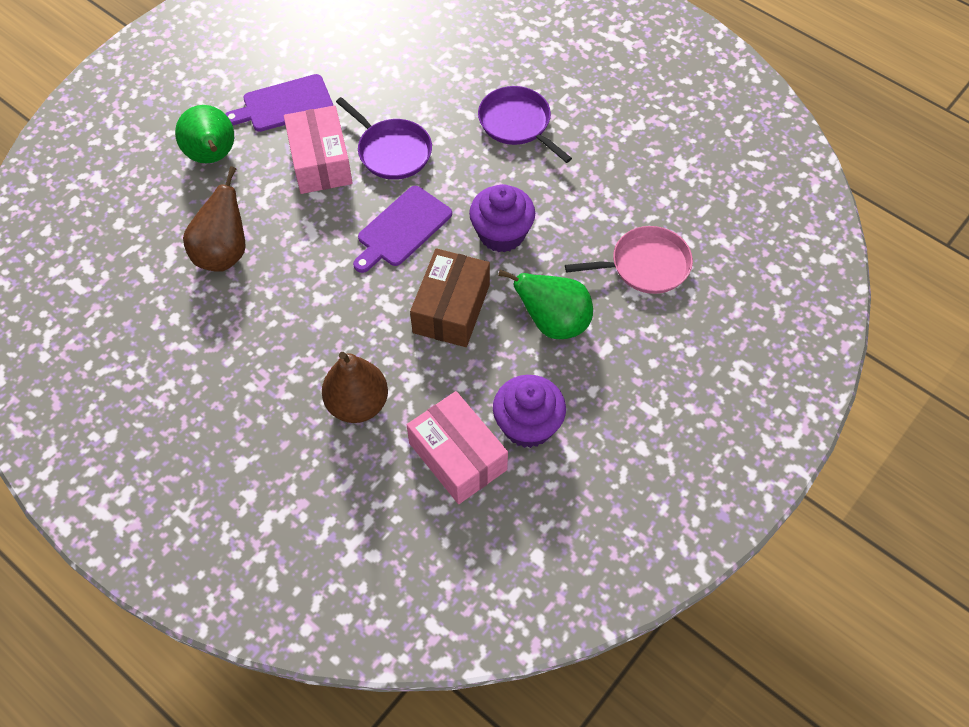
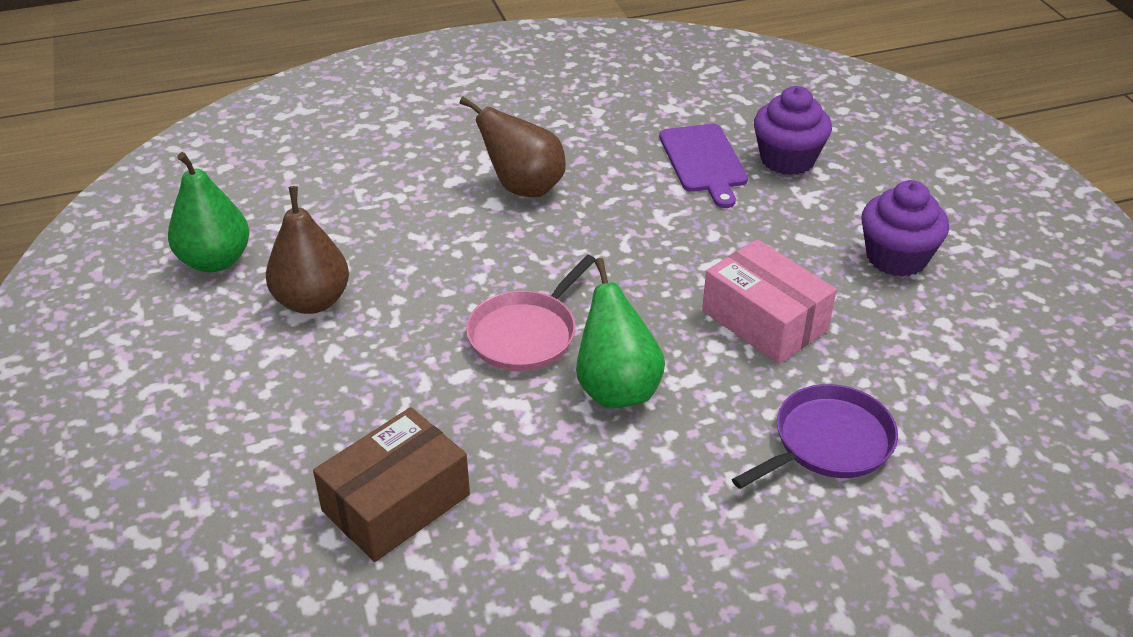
pink box: 2 -> 1
purple cutting board: 2 -> 1
purple pan: 2 -> 1

